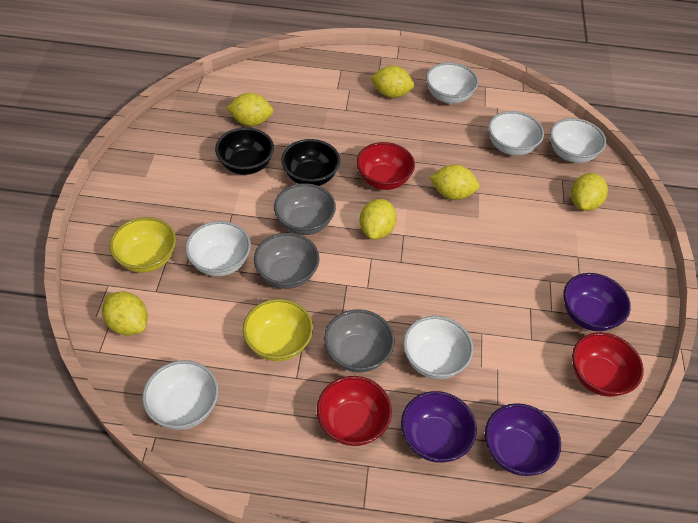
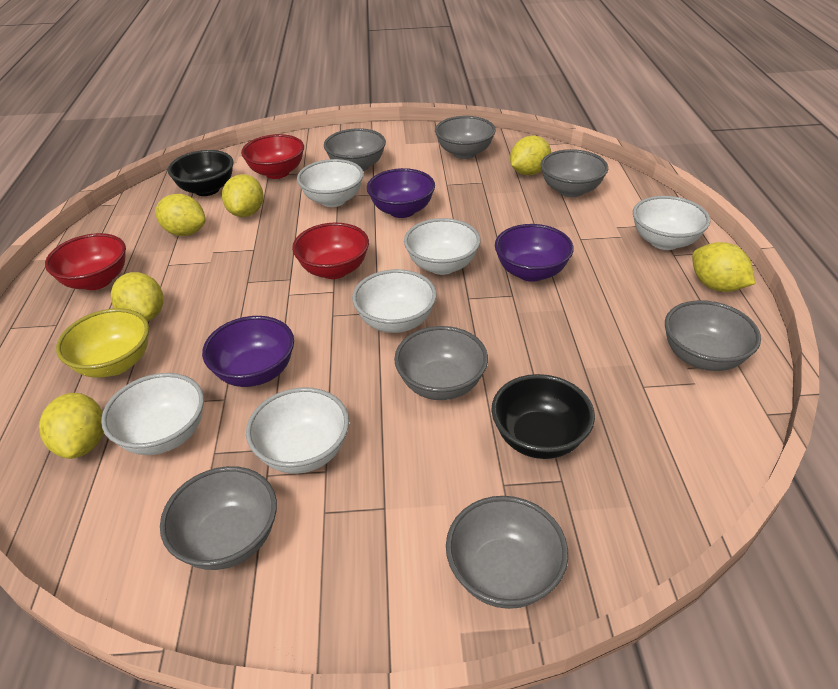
grey bowl: 3 -> 7
yellow bowl: 2 -> 1

